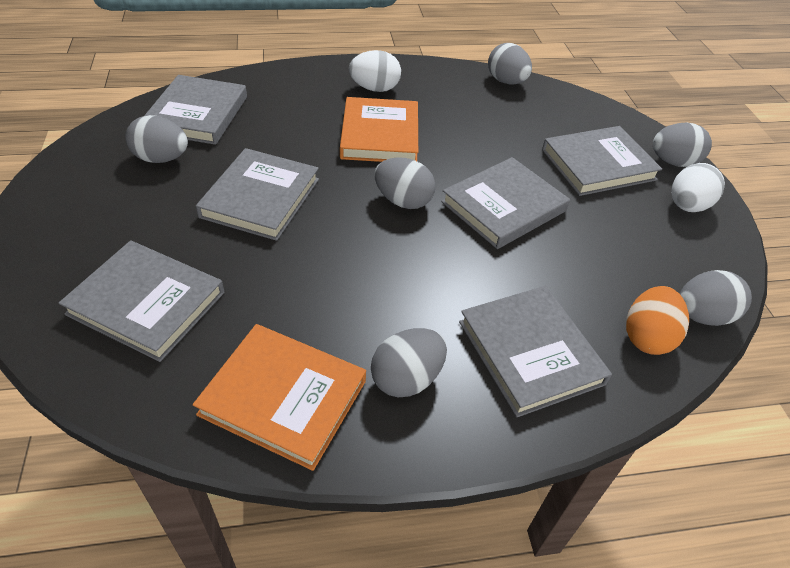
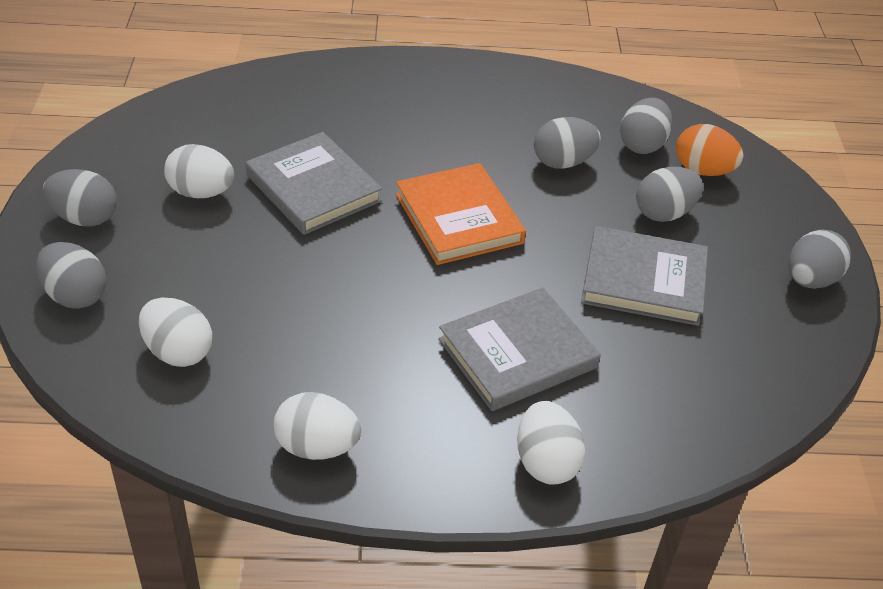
grey book: 6 -> 3
orange book: 2 -> 1
white egg: 2 -> 4

